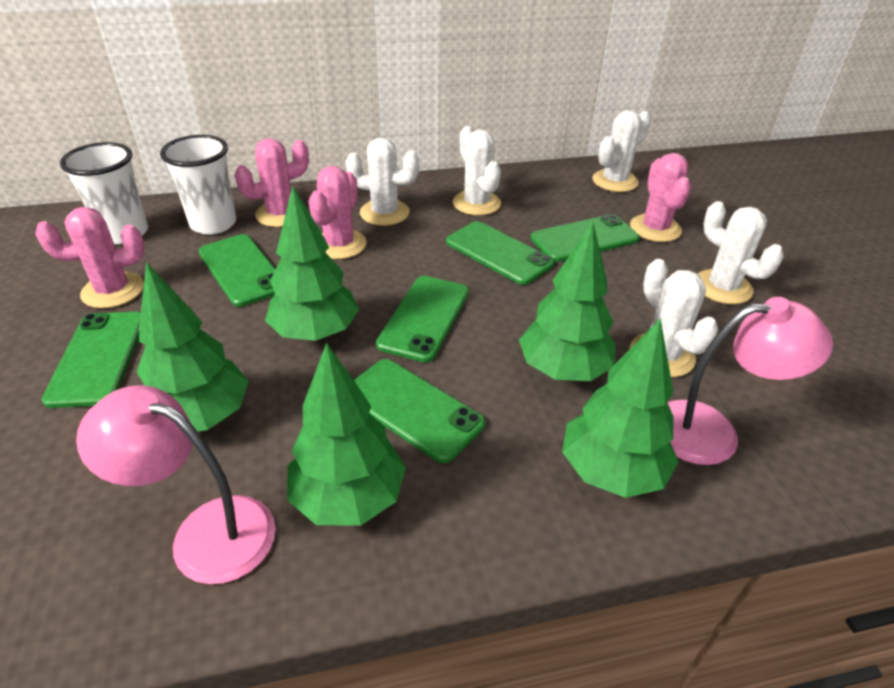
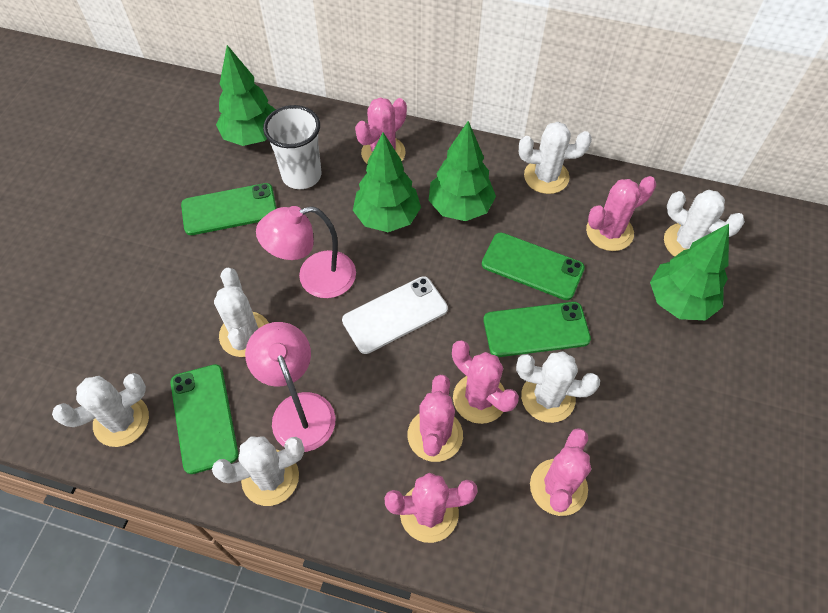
green phone: 6 -> 4
green tree: 5 -> 4
pink cactus: 4 -> 6
white cactus: 5 -> 6
white cup: 2 -> 1
white phone: 0 -> 1

